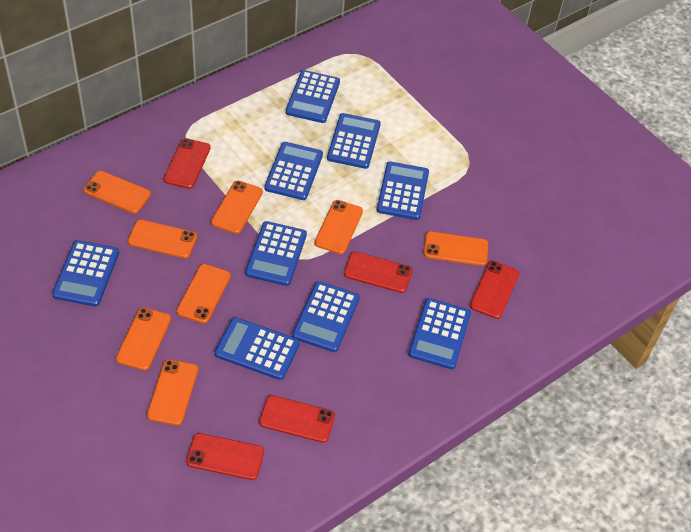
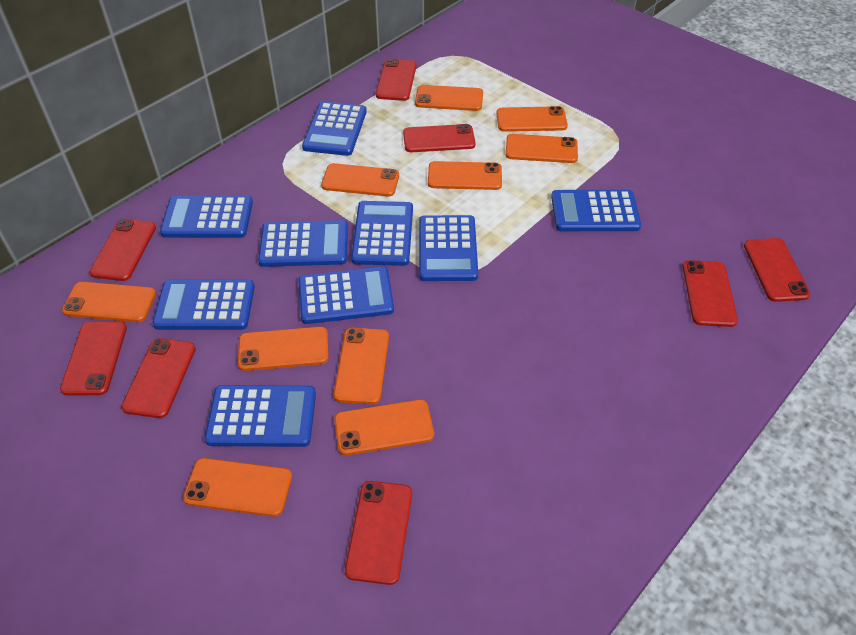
orange phone: 8 -> 10
red phone: 5 -> 8

